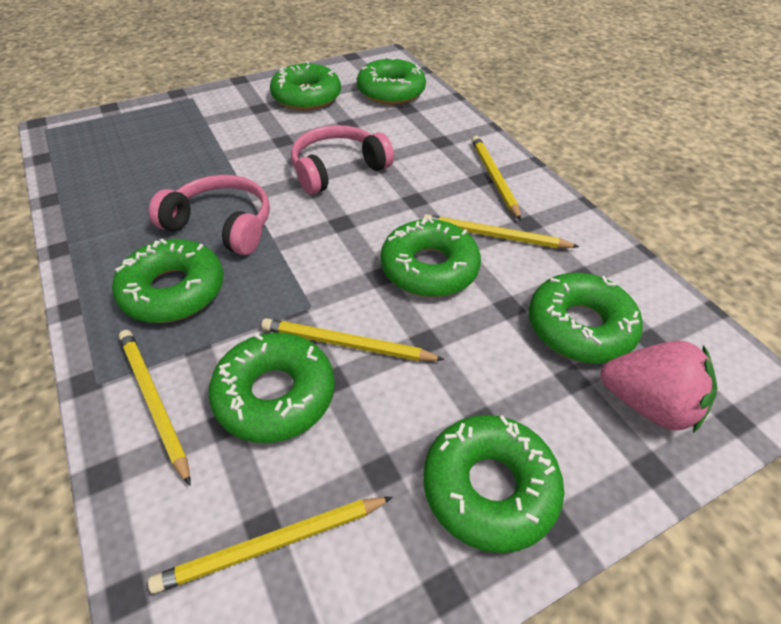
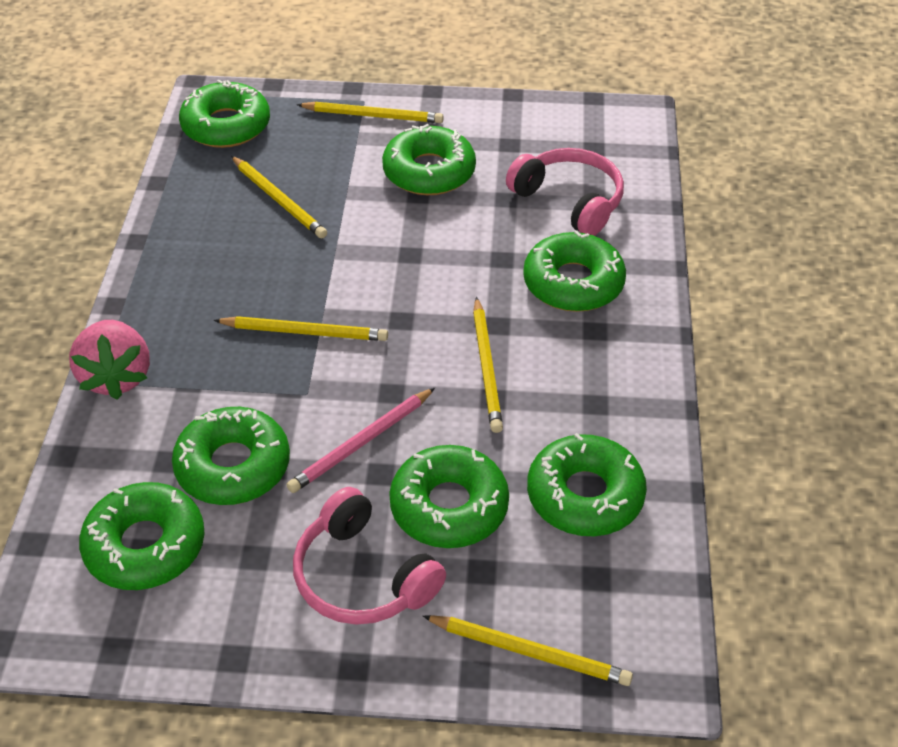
pink pencil: 0 -> 1

